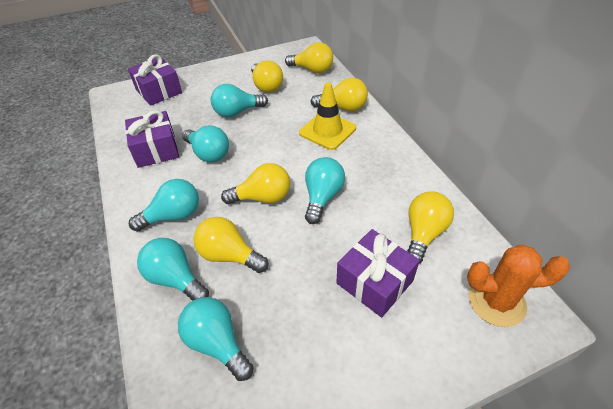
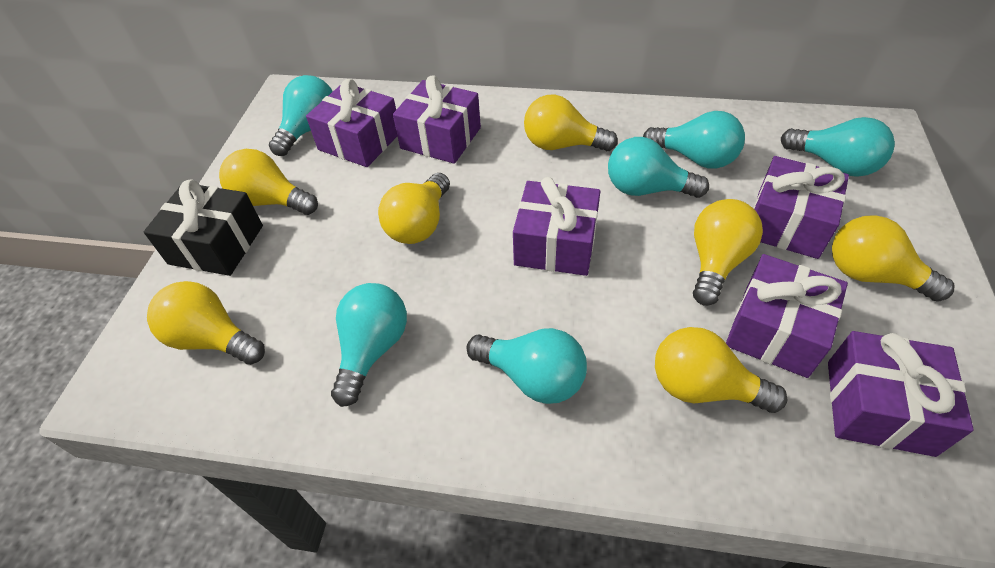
black gift: 0 -> 1
orange cactus: 1 -> 0
purple gift: 3 -> 6
yellow light bulb: 6 -> 7
yellow traffic cone: 1 -> 0

